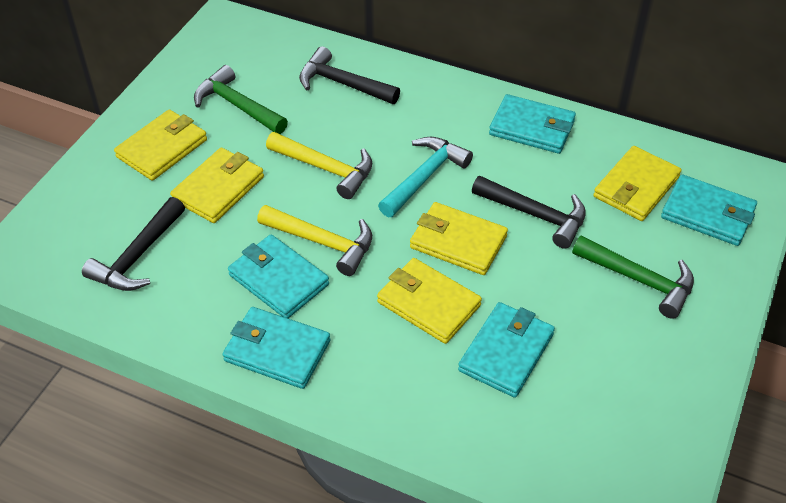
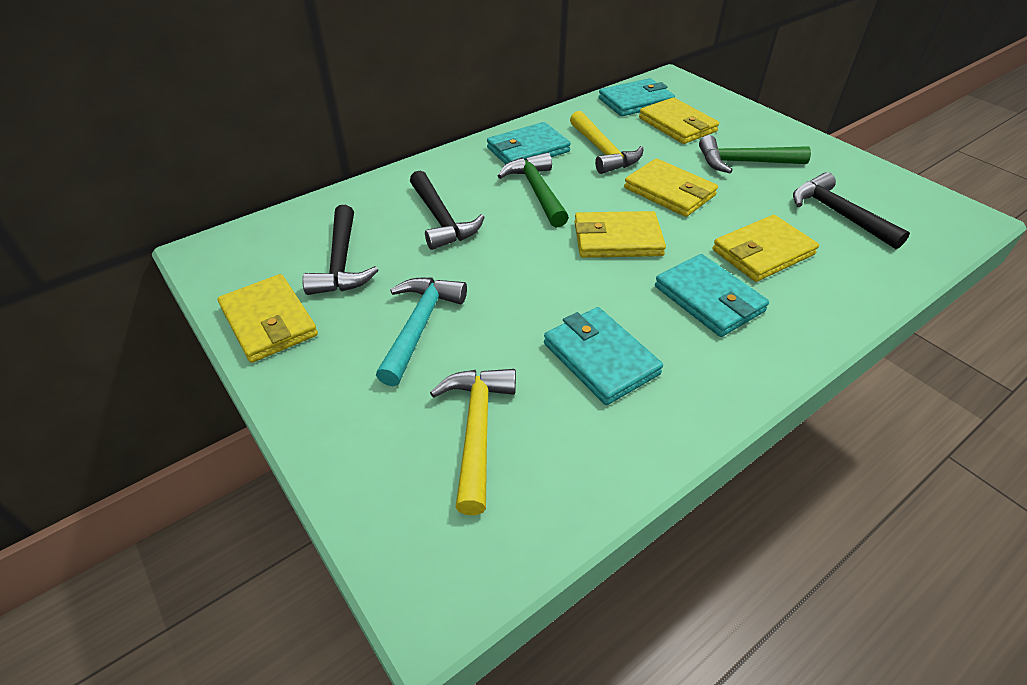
turquoise wallet: 5 -> 4

